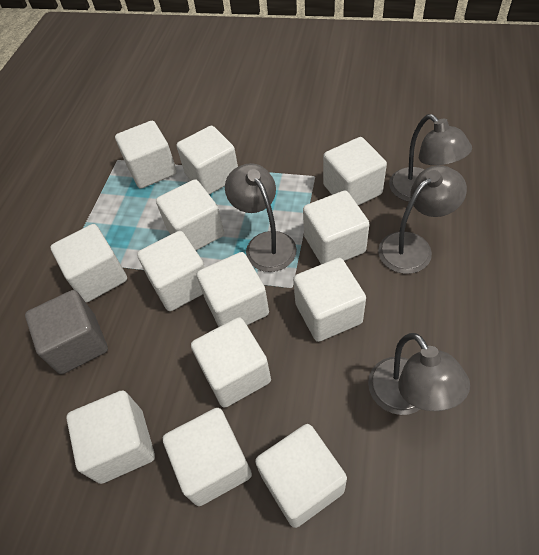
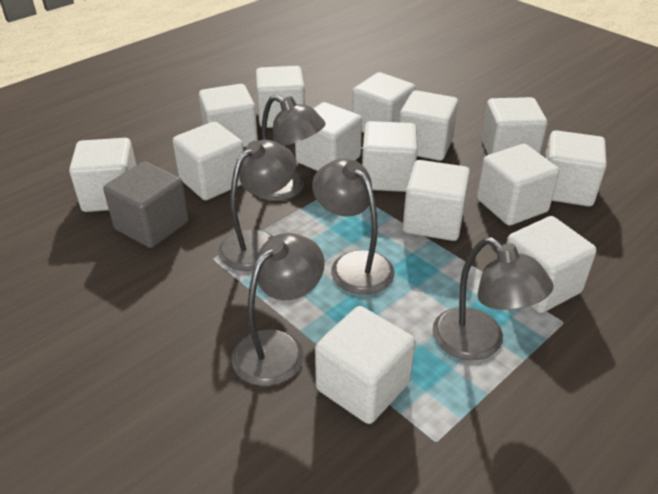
grey lamp: 4 -> 5
white cube: 13 -> 14

